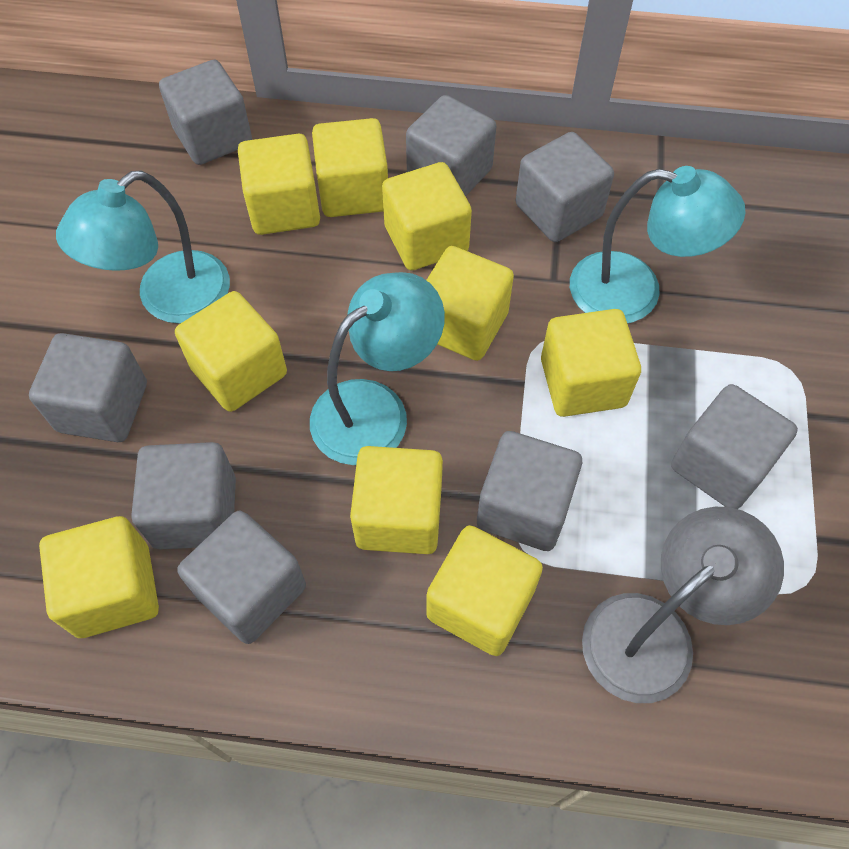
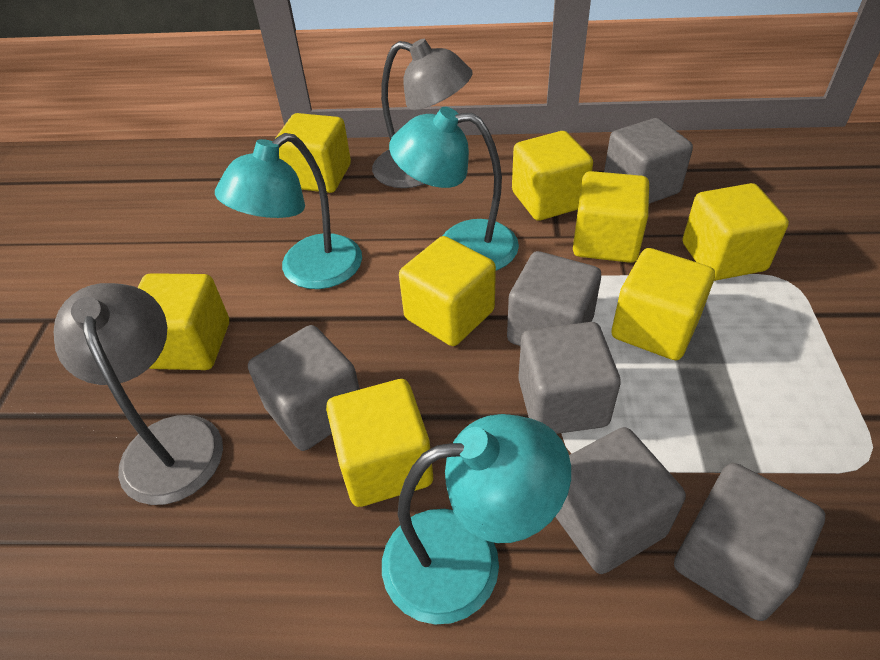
grey cube: 8 -> 6
grey lamp: 1 -> 2
yellow cube: 9 -> 8

